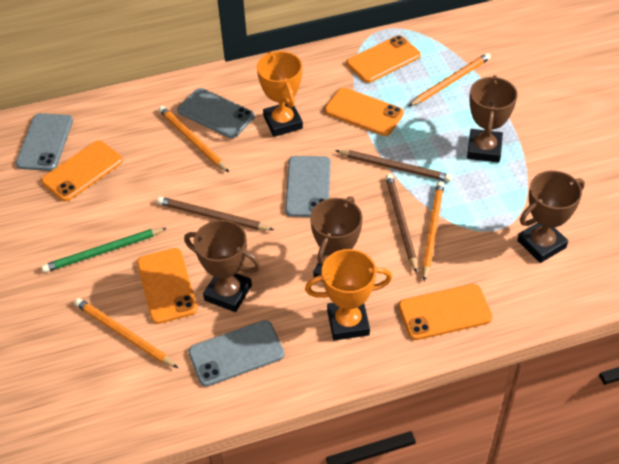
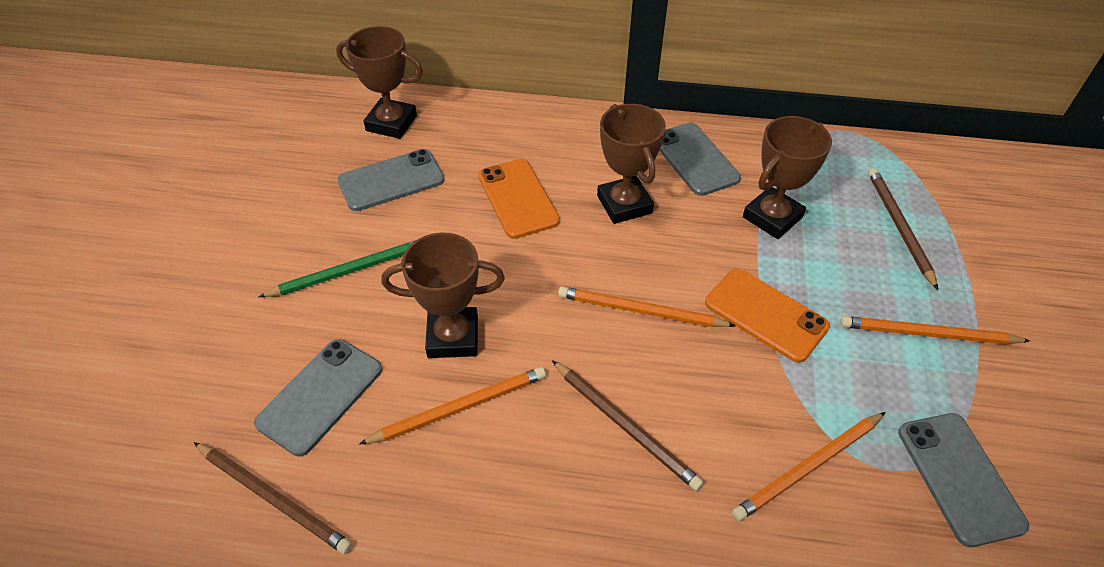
orange phone: 5 -> 2
orange trophy: 2 -> 0

